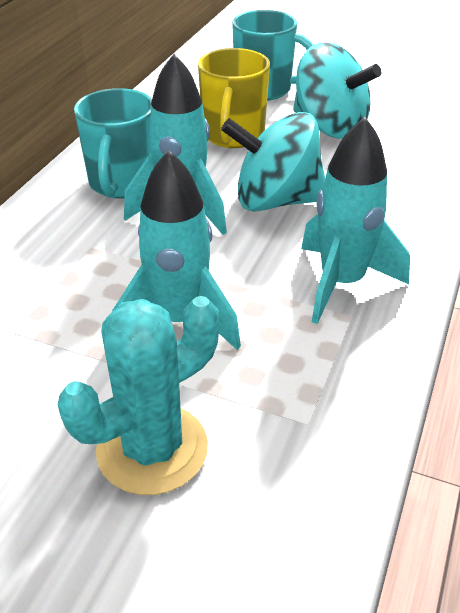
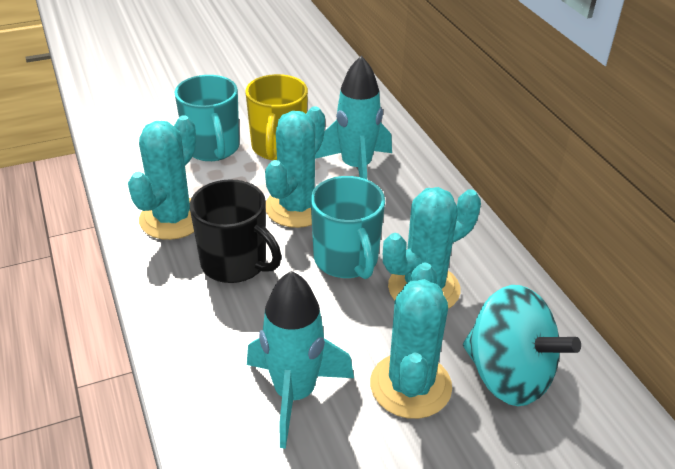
black mug: 0 -> 1
turquoise cactus: 1 -> 4
turquoise rocket: 3 -> 2
turquoise spinning top: 2 -> 1

